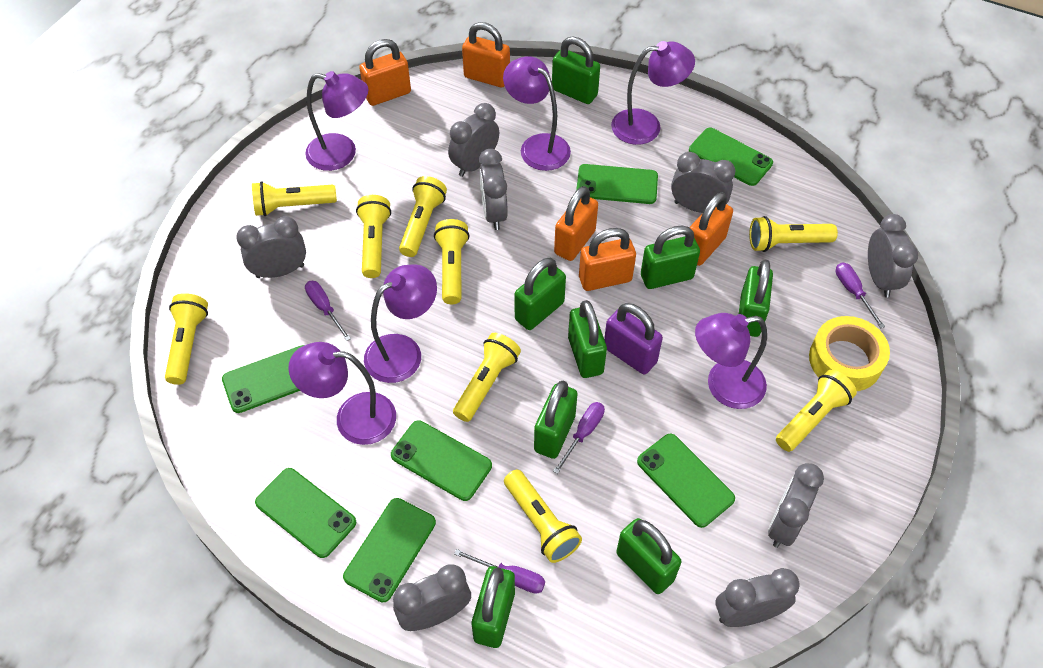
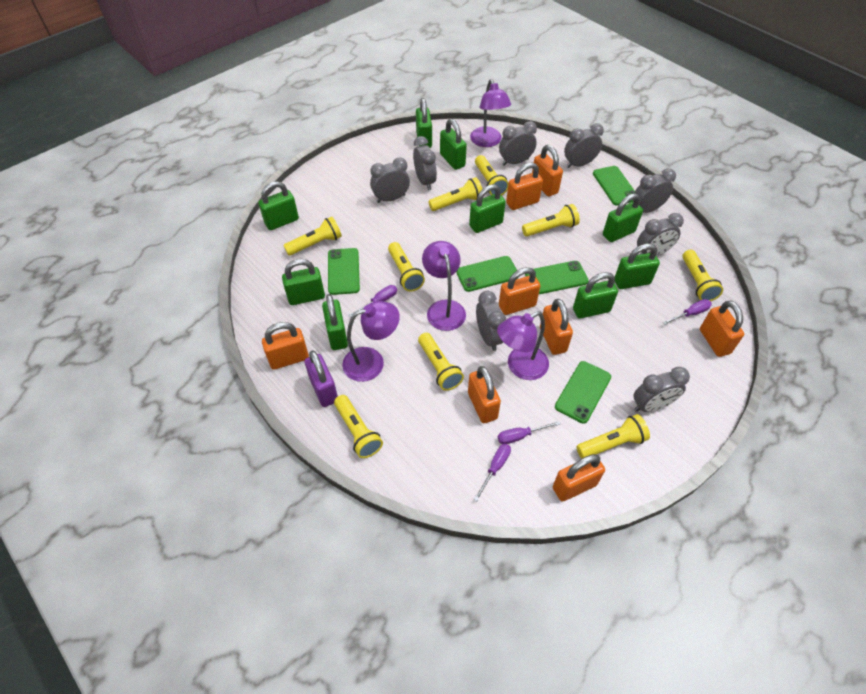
green padlock: 8 -> 9
green phone: 7 -> 5
orange padlock: 5 -> 8
purple lamp: 6 -> 4
yellow tape: 1 -> 0

